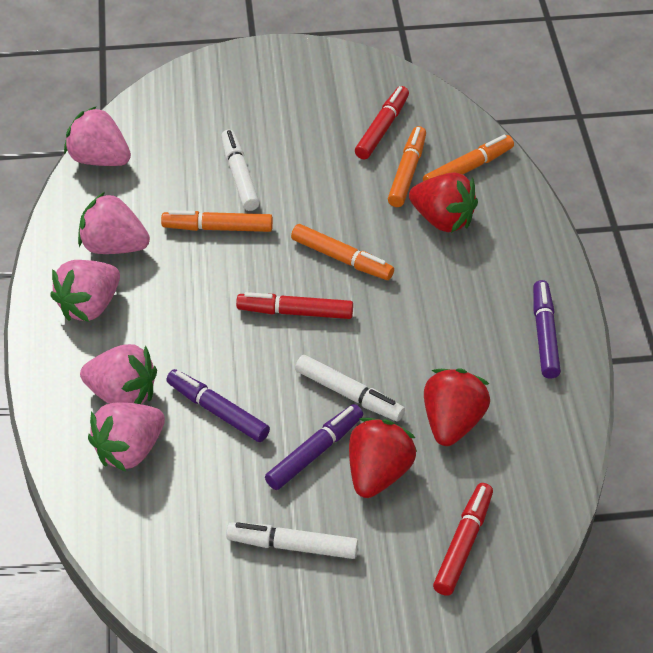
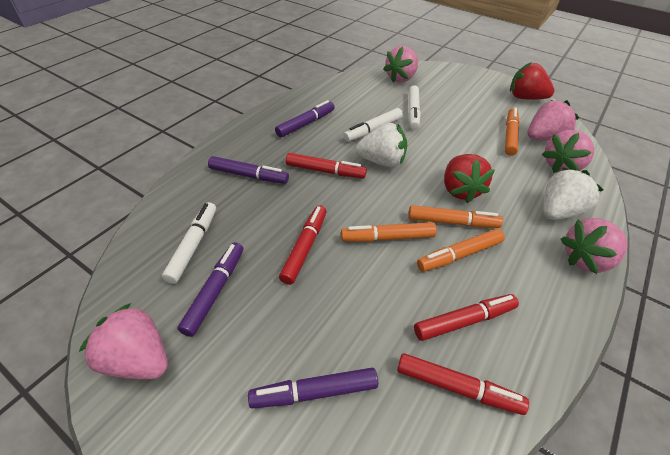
purple marker: 3 -> 4
red marker: 3 -> 4
red strawberry: 3 -> 2
white strawberry: 0 -> 2

